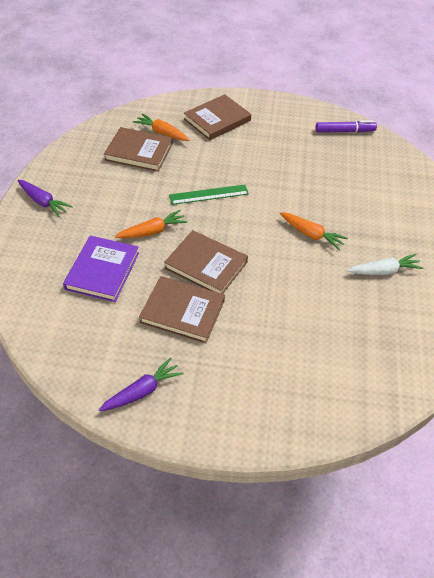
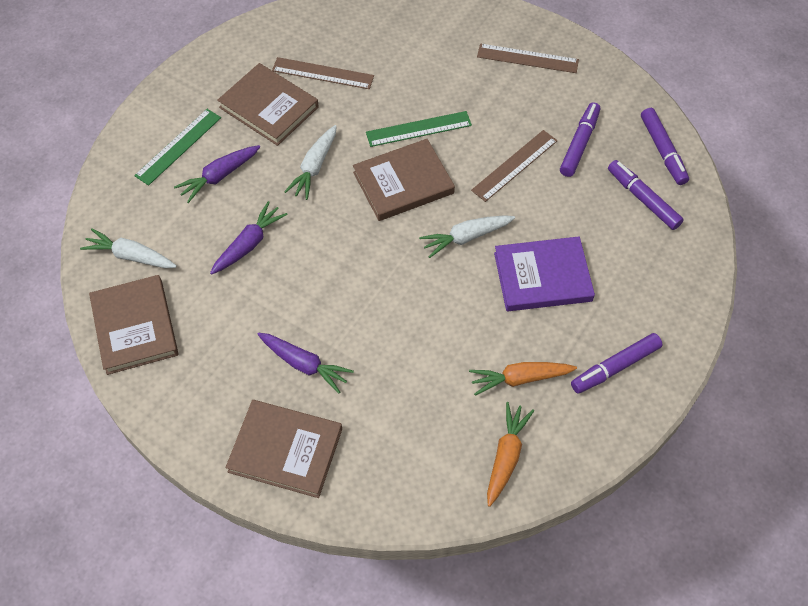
brown ruler: 0 -> 3
green ruler: 1 -> 2
orange carrot: 3 -> 2
purple carrot: 2 -> 3
purple marker: 1 -> 4
white carrot: 1 -> 3

